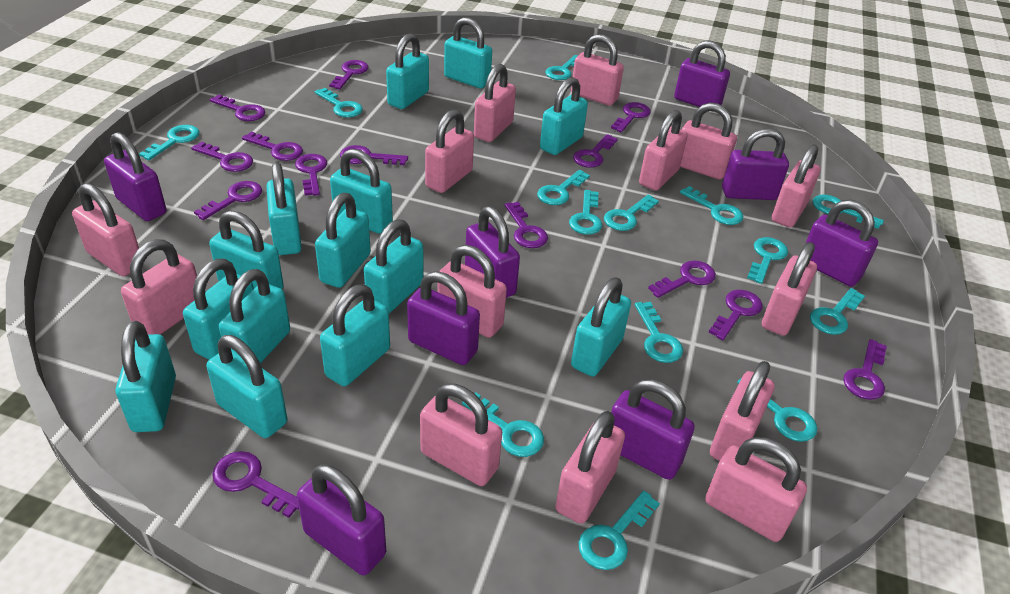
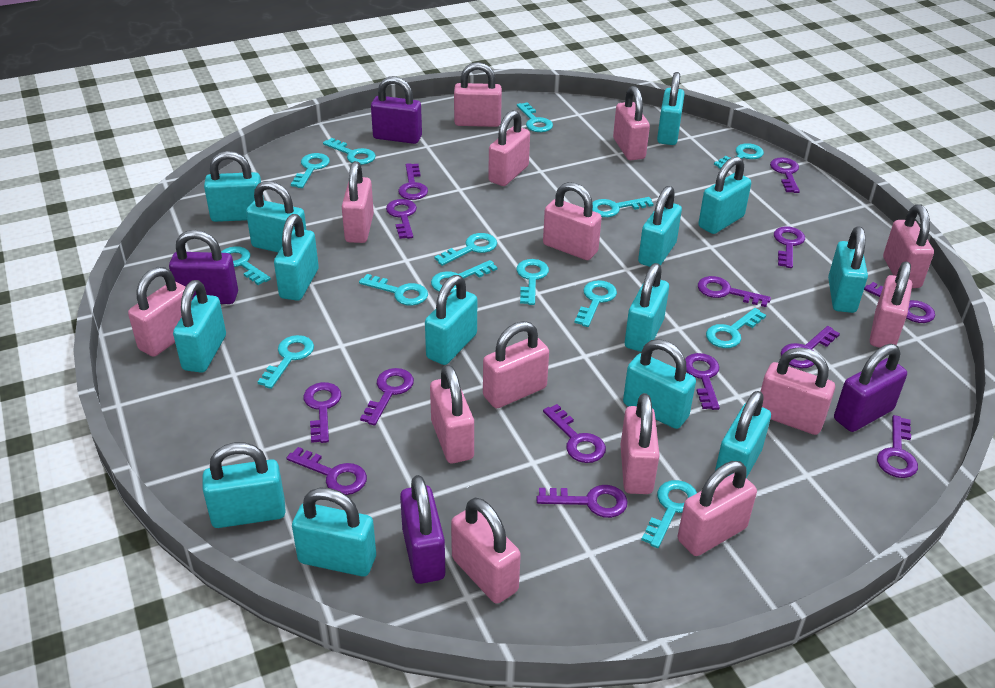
purple padlock: 8 -> 4

